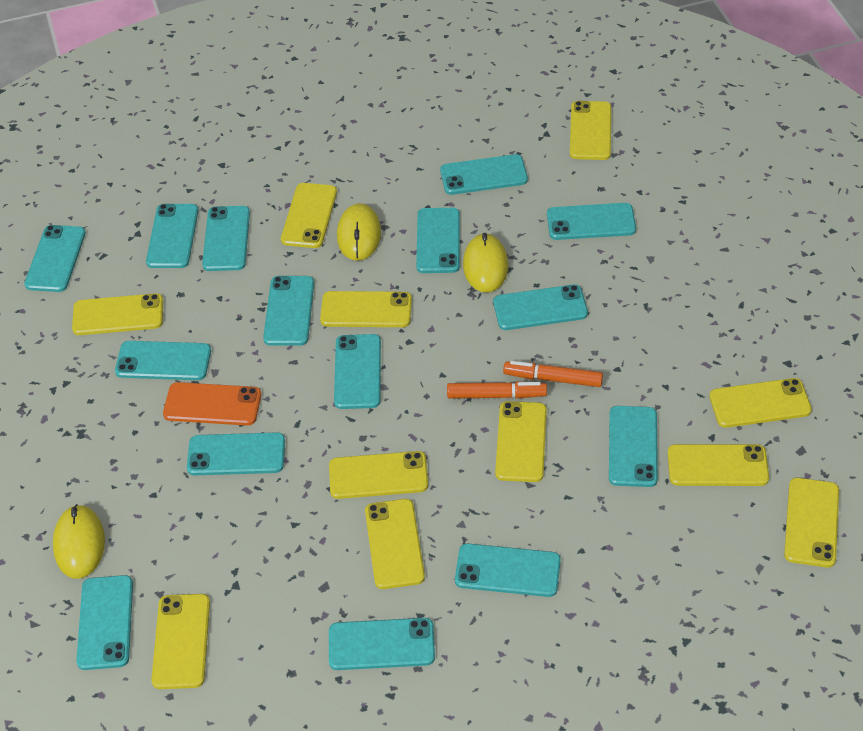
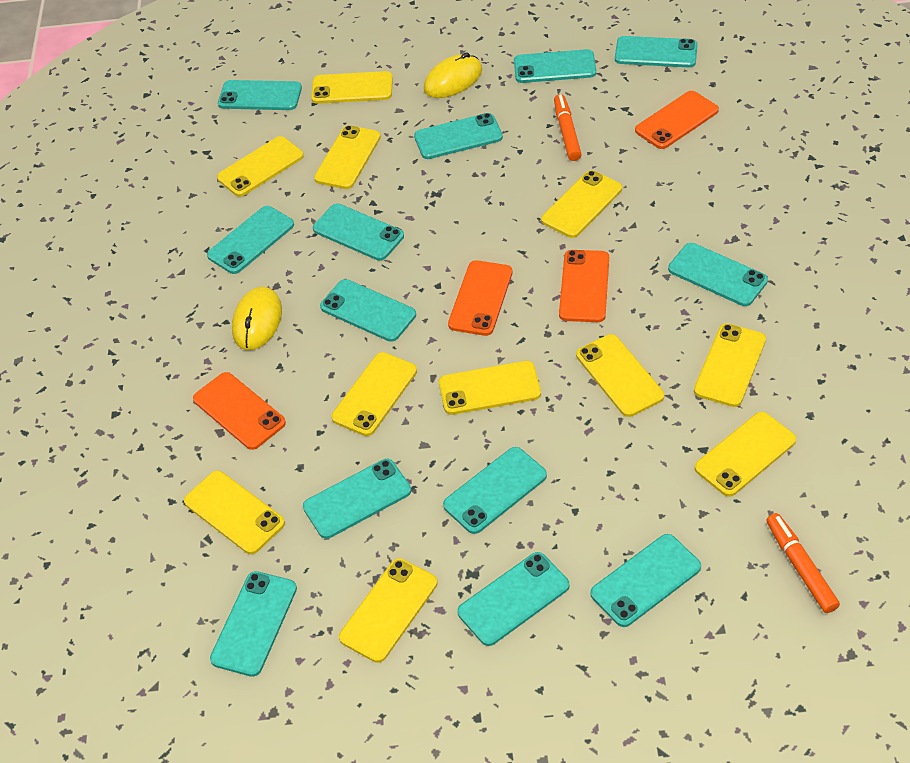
orange phone: 1 -> 4
turquoise phone: 15 -> 13
yellow mouse: 3 -> 2

